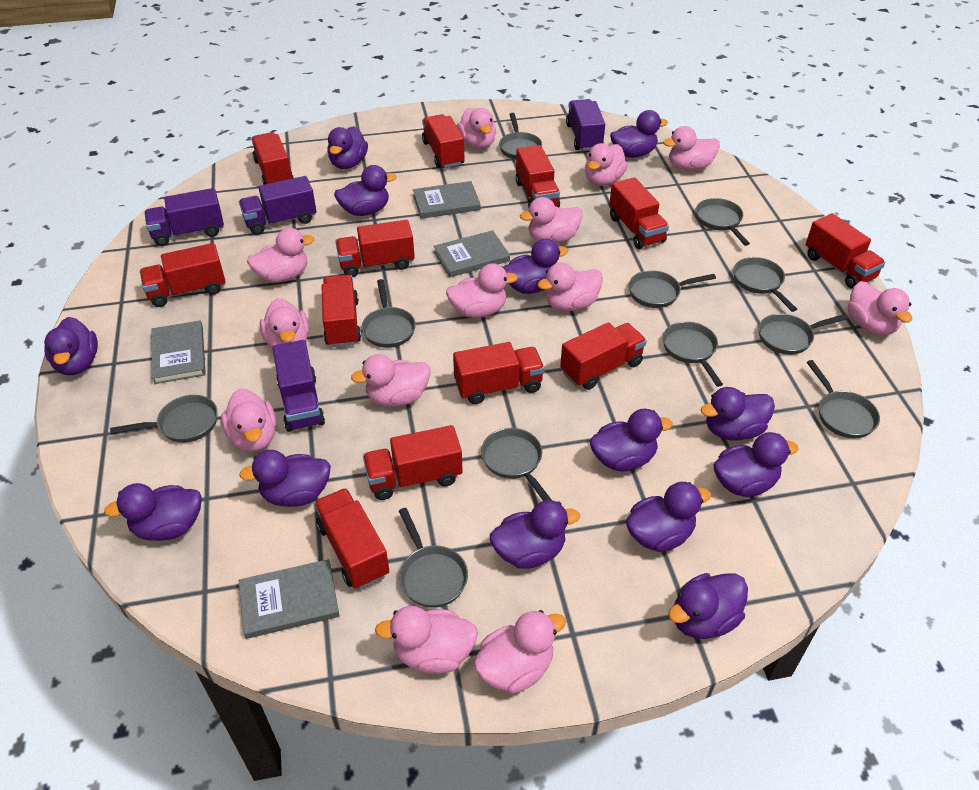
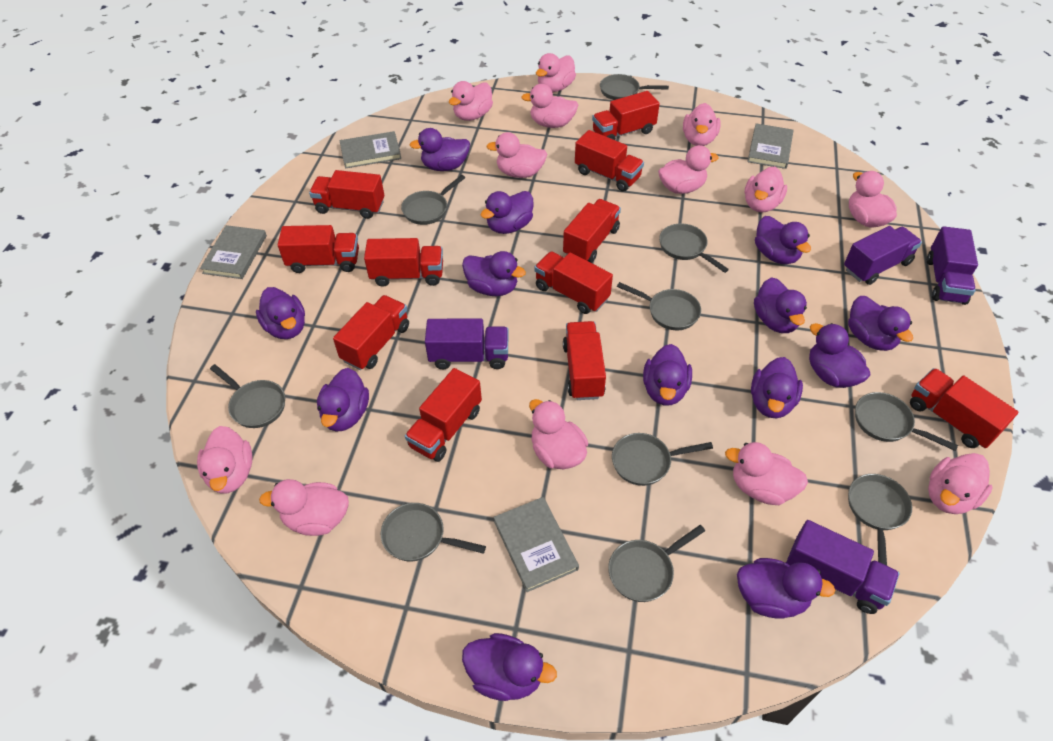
grey pan: 11 -> 10
red truck: 12 -> 11

